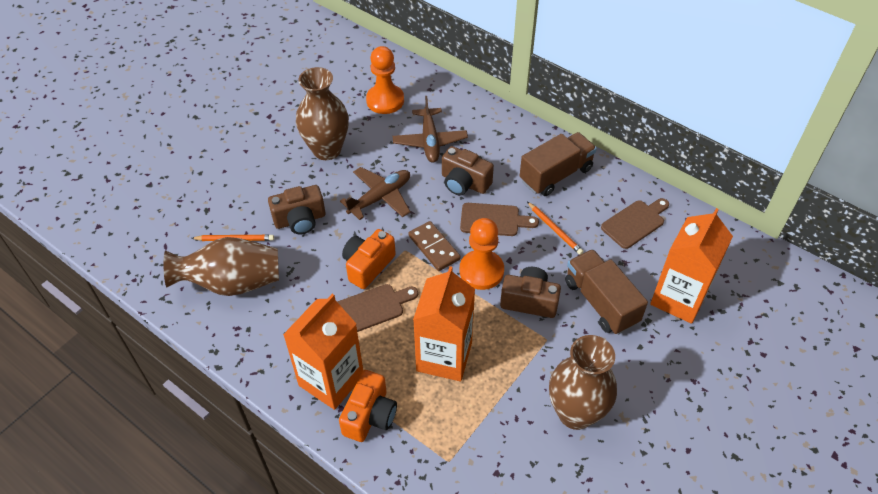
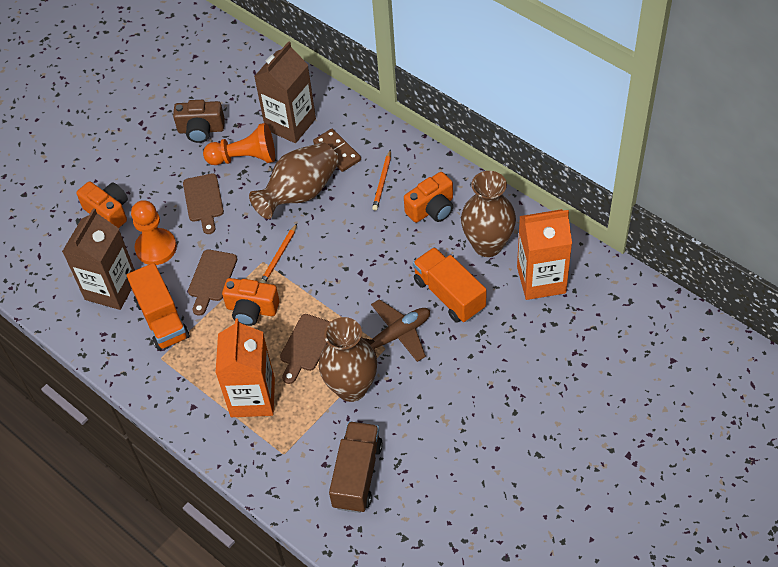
brown camera: 3 -> 1
brown carton: 0 -> 2
brown plane: 2 -> 1
brown truck: 2 -> 1
orange camera: 2 -> 3
orange carton: 3 -> 2
orange truck: 0 -> 2

